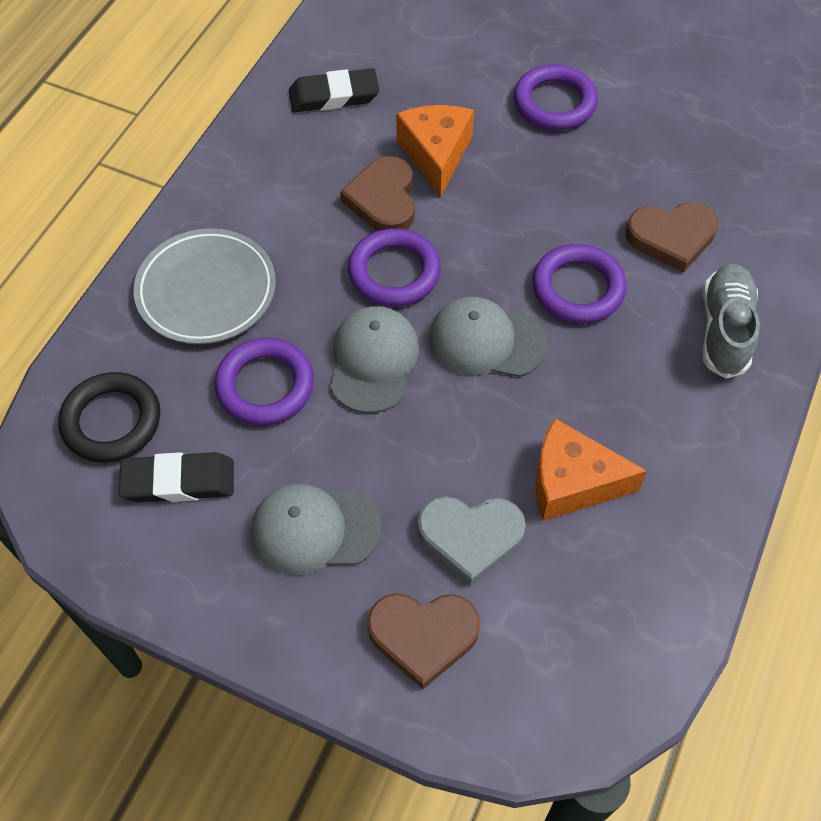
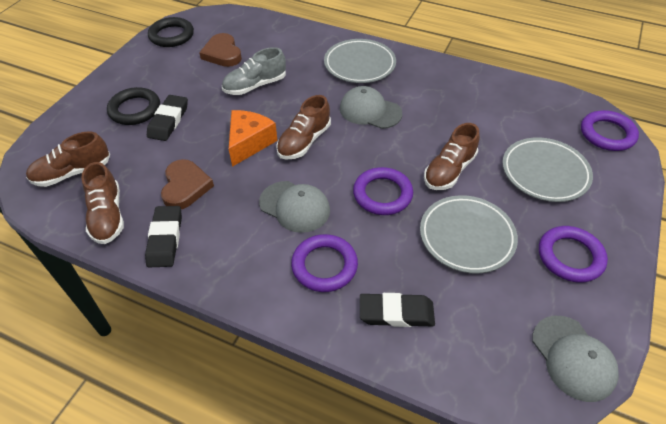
black eraser: 2 -> 3
black ring: 1 -> 2
brown heart: 3 -> 2
brown shoe: 0 -> 4
grey heart: 1 -> 0
grey plate: 1 -> 3
orange cheese: 2 -> 1

